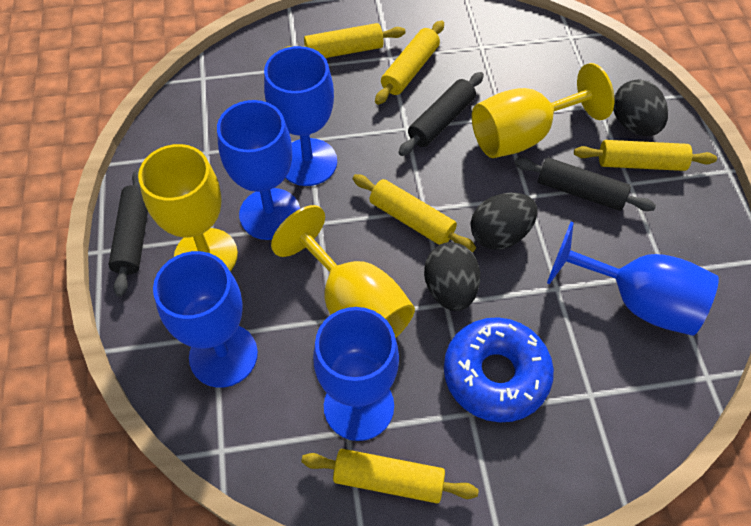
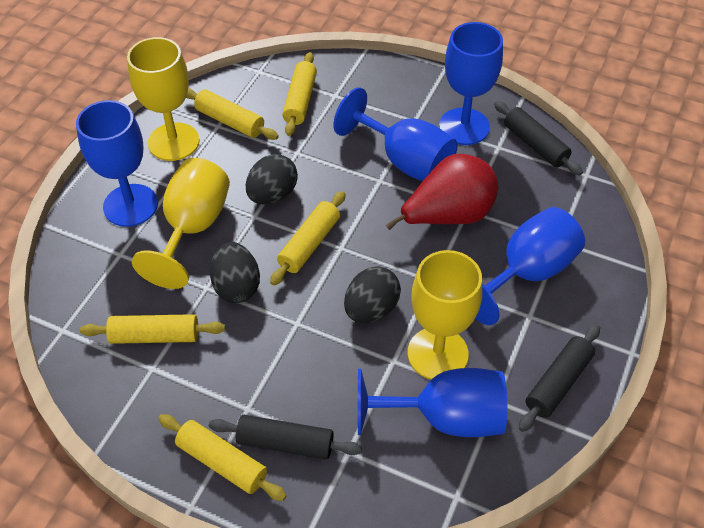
blue donut: 1 -> 0
red pear: 0 -> 1

